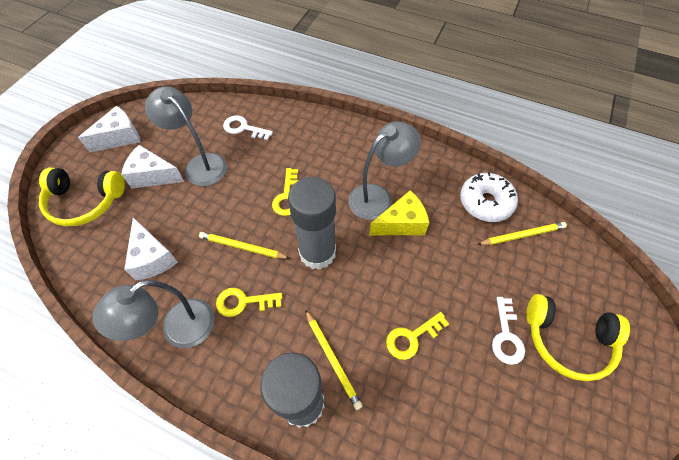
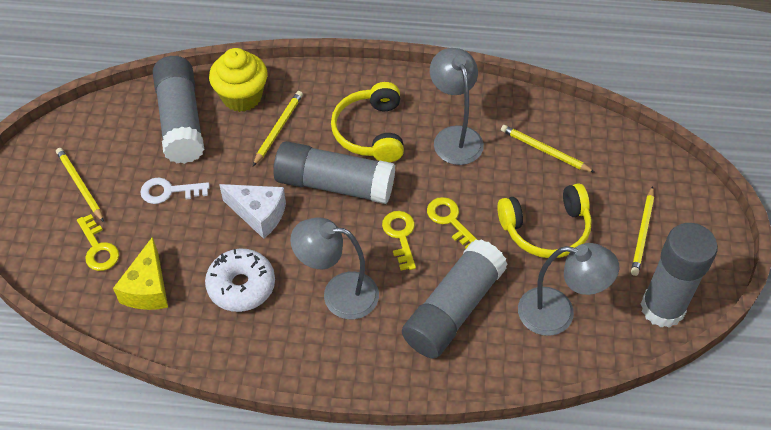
grey glue stick: 2 -> 4
white cheese: 3 -> 1
white key: 2 -> 1
yellow cupcake: 0 -> 1
yellow pencil: 3 -> 4

